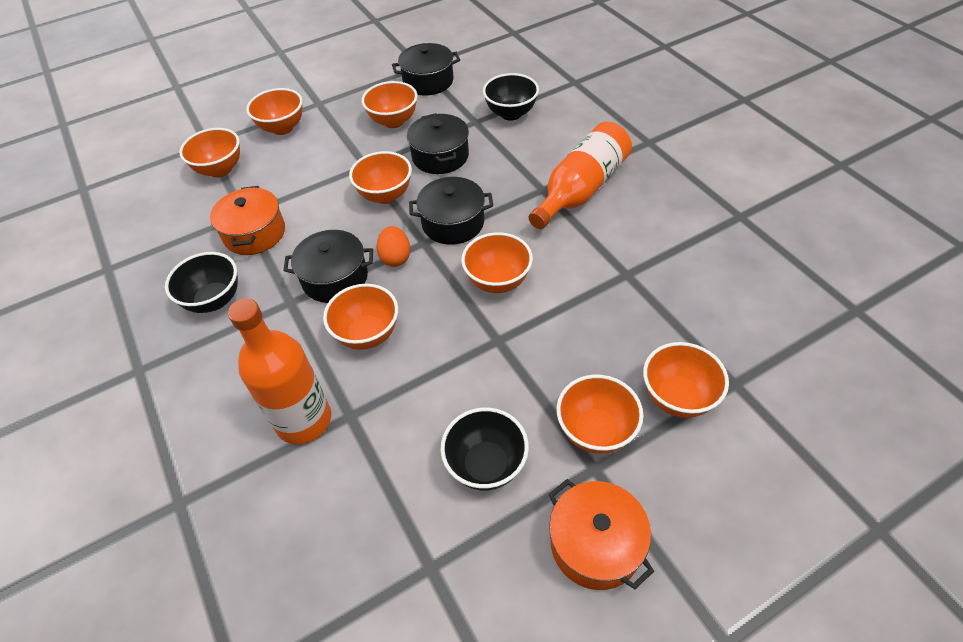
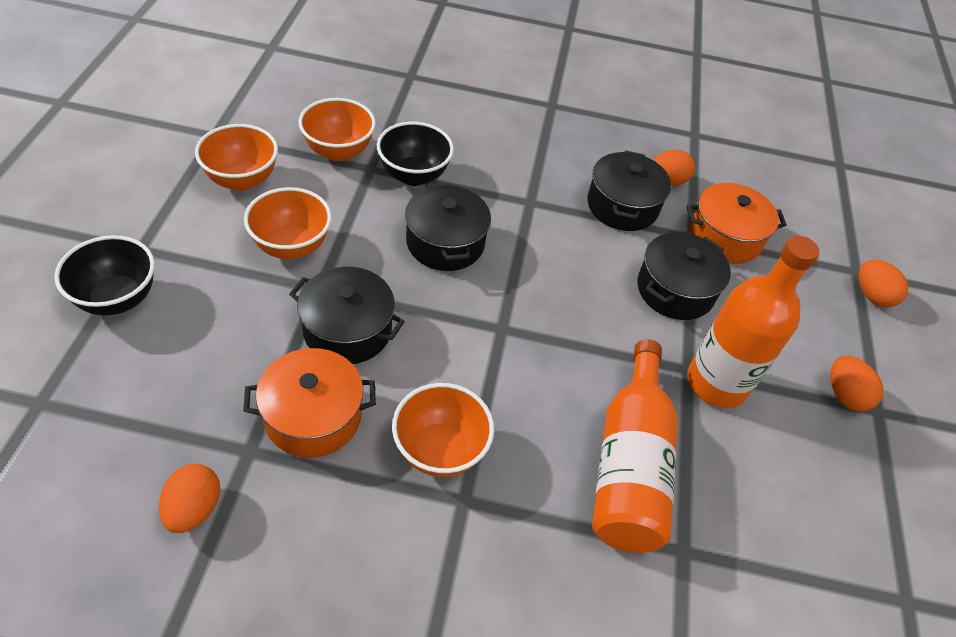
black bowl: 3 -> 2
orange bowl: 8 -> 4
orange egg: 1 -> 4

